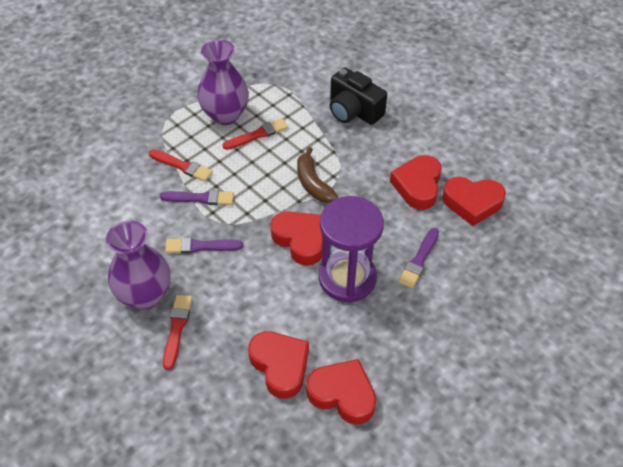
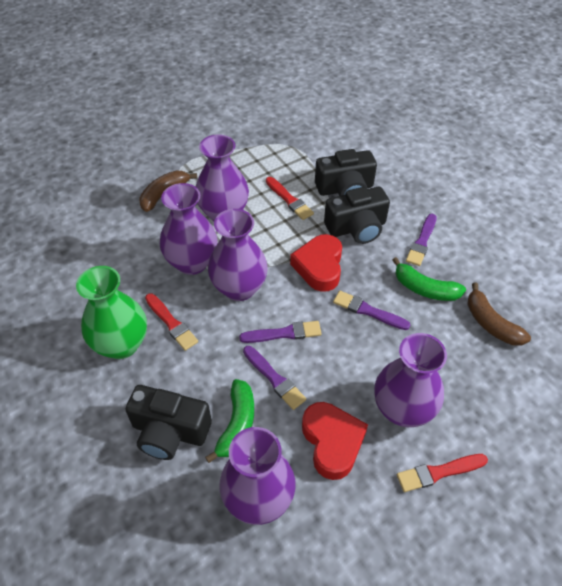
black camera: 1 -> 3
brown banana: 1 -> 2
green banana: 0 -> 2
green vase: 0 -> 1
purple brush: 3 -> 4
purple hourglass: 1 -> 0
purple vase: 2 -> 5
red heart: 5 -> 2

